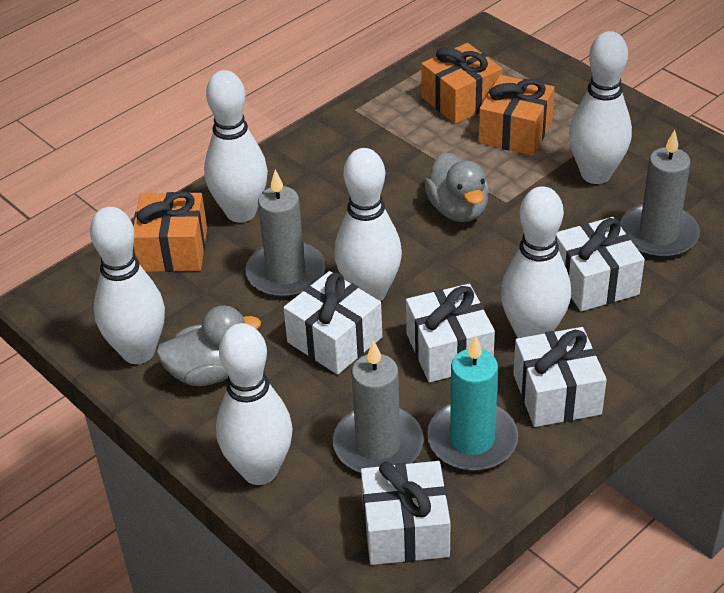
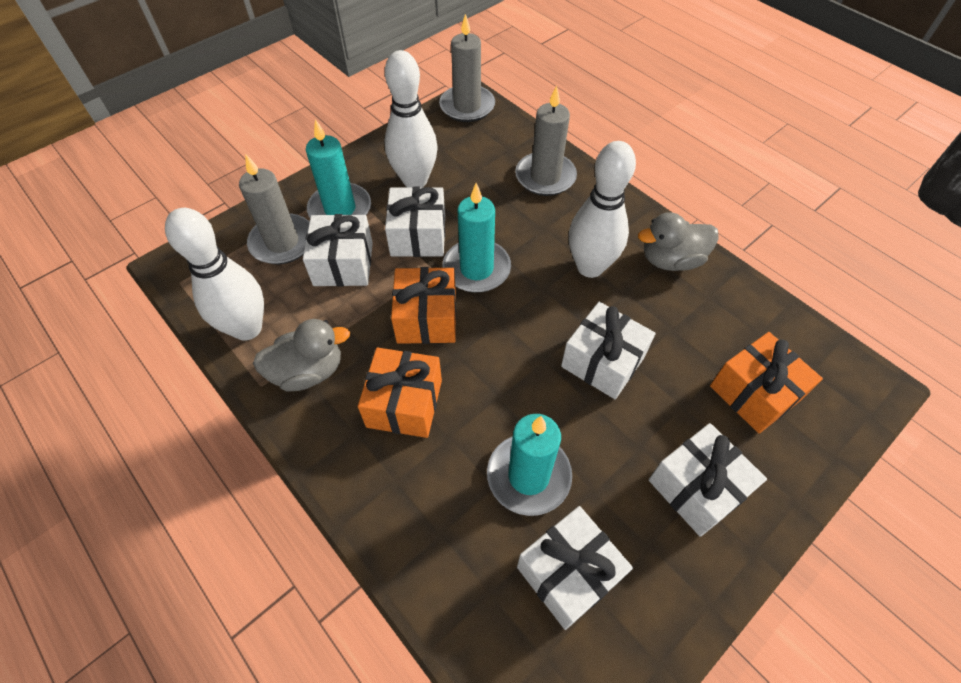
turquoise candle: 1 -> 3
white bowling pin: 6 -> 3

